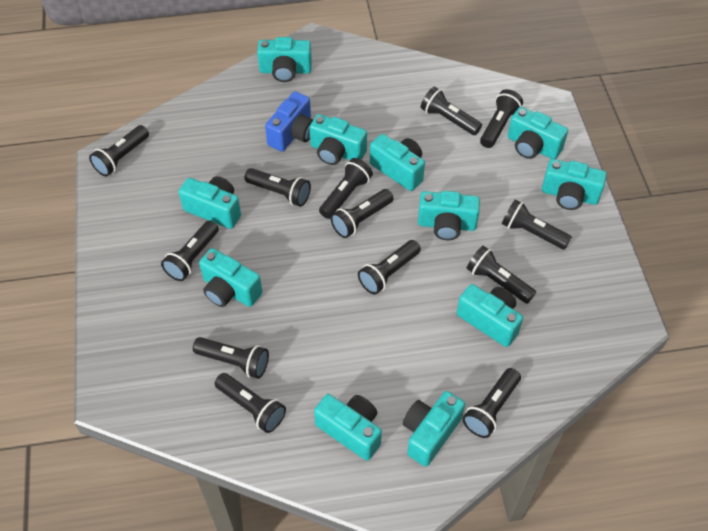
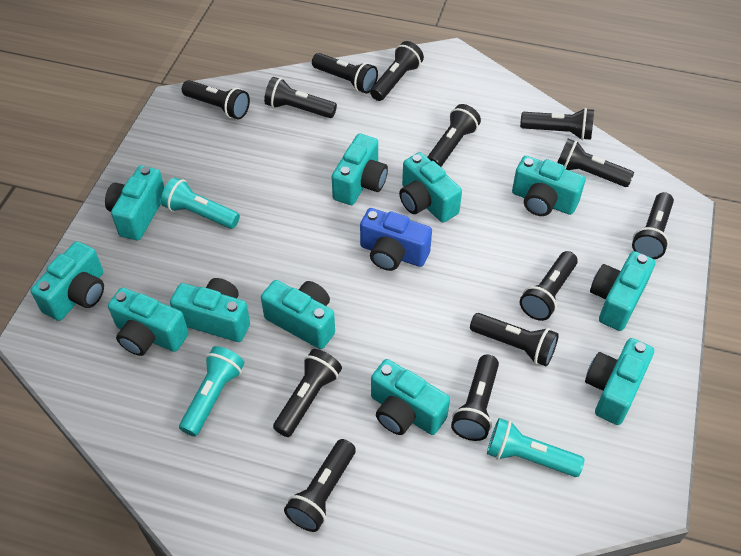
turquoise flashlight: 0 -> 3

